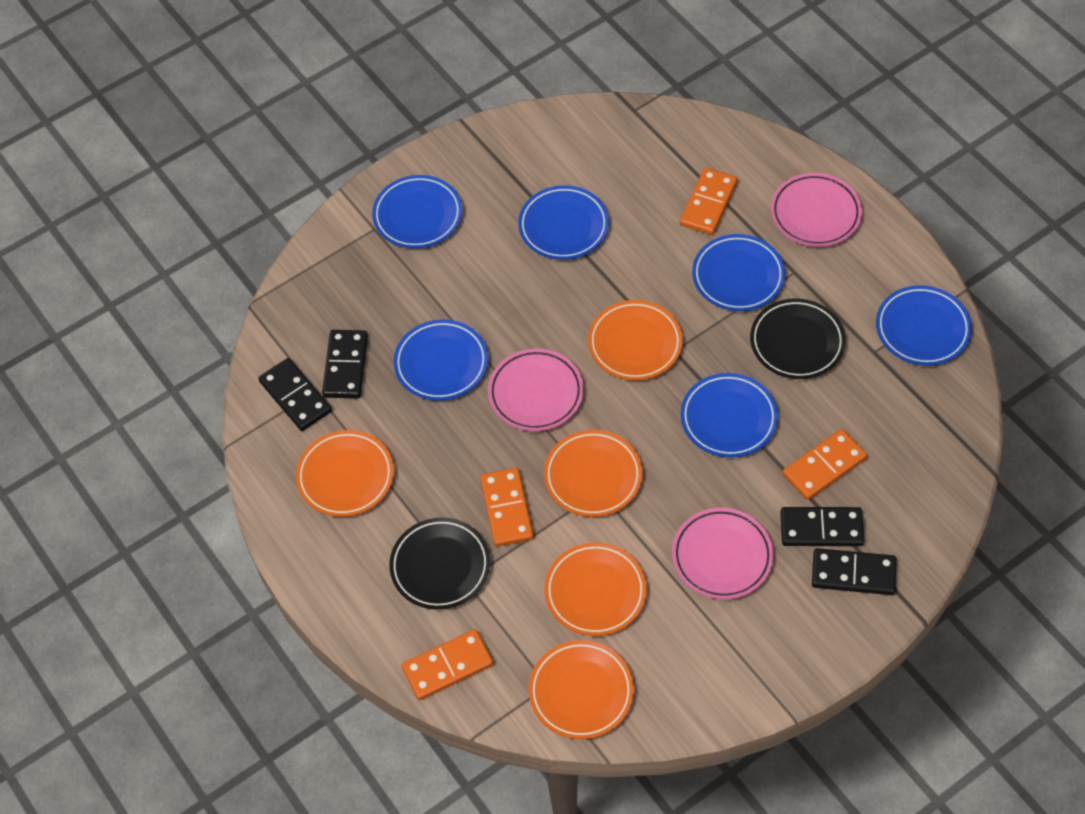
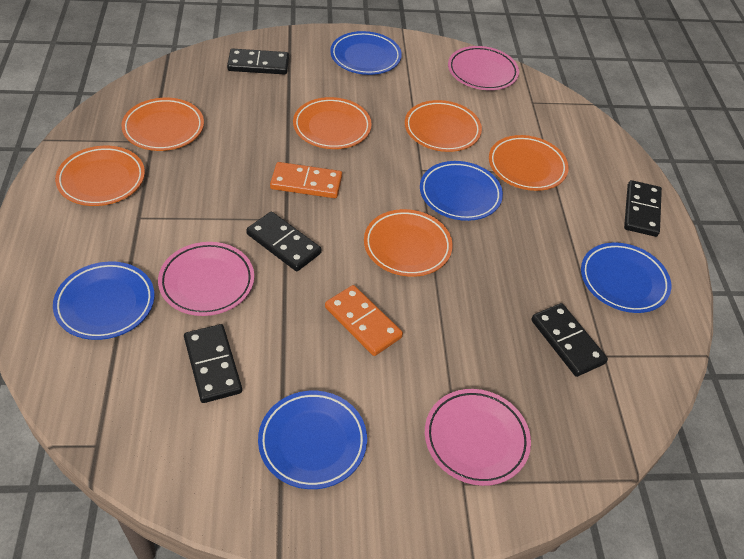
black domino: 4 -> 5
black plate: 2 -> 0
blue plate: 6 -> 5
orange domino: 4 -> 2
orange plate: 5 -> 6

